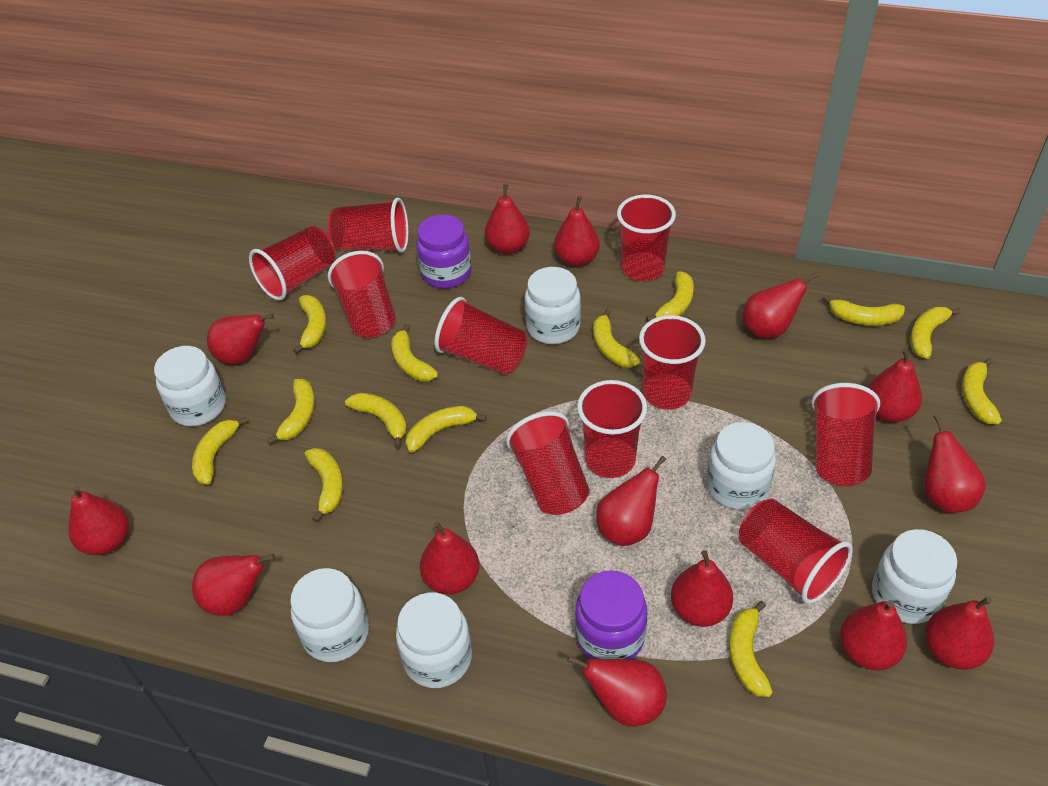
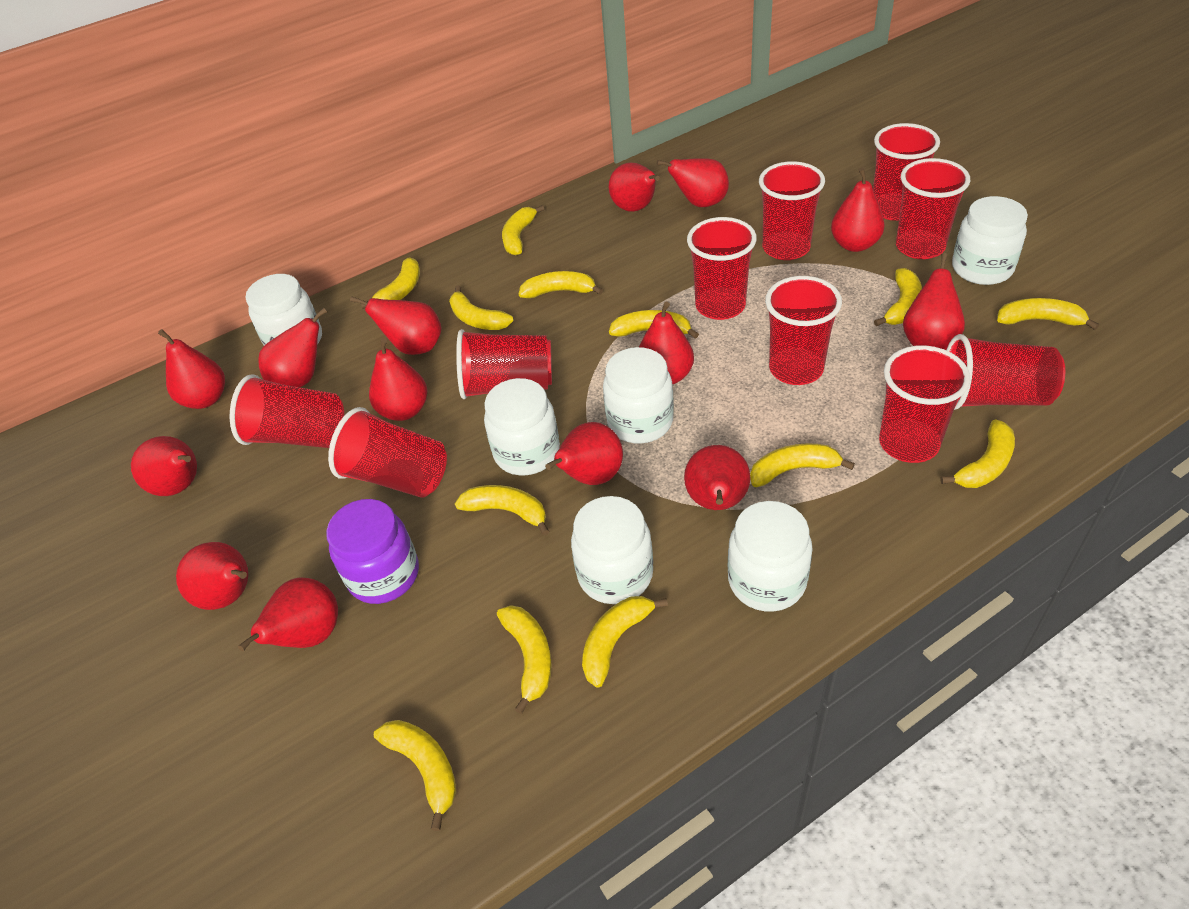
purple jar: 2 -> 1

